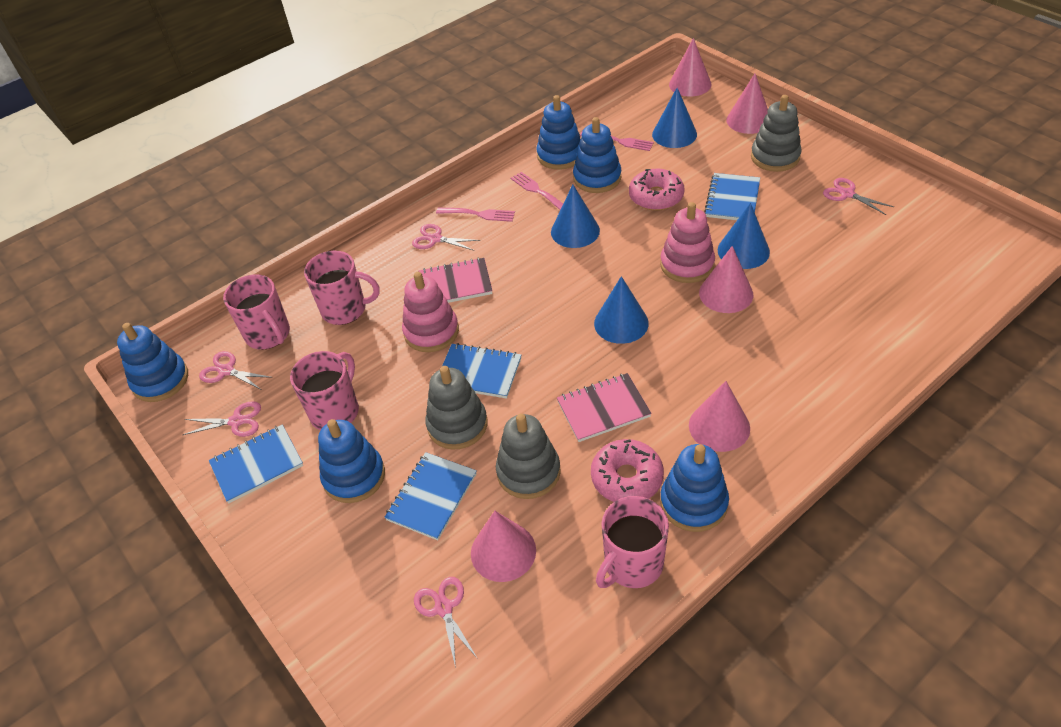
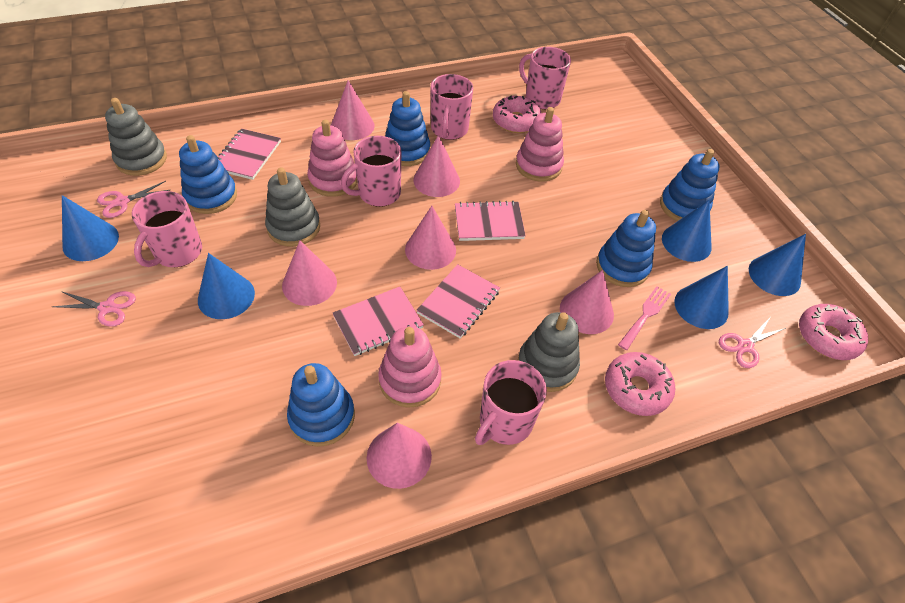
blue cone: 4 -> 5
blue notebook: 4 -> 0
pink cone: 5 -> 6
pink donut: 2 -> 3
pink fork: 3 -> 1
pink mug: 4 -> 5
pink notebook: 2 -> 4
pink scissors: 5 -> 3
pink stacking toy: 2 -> 3

